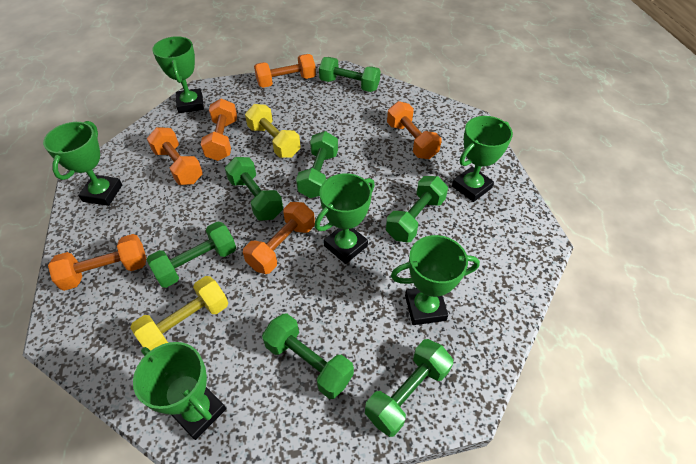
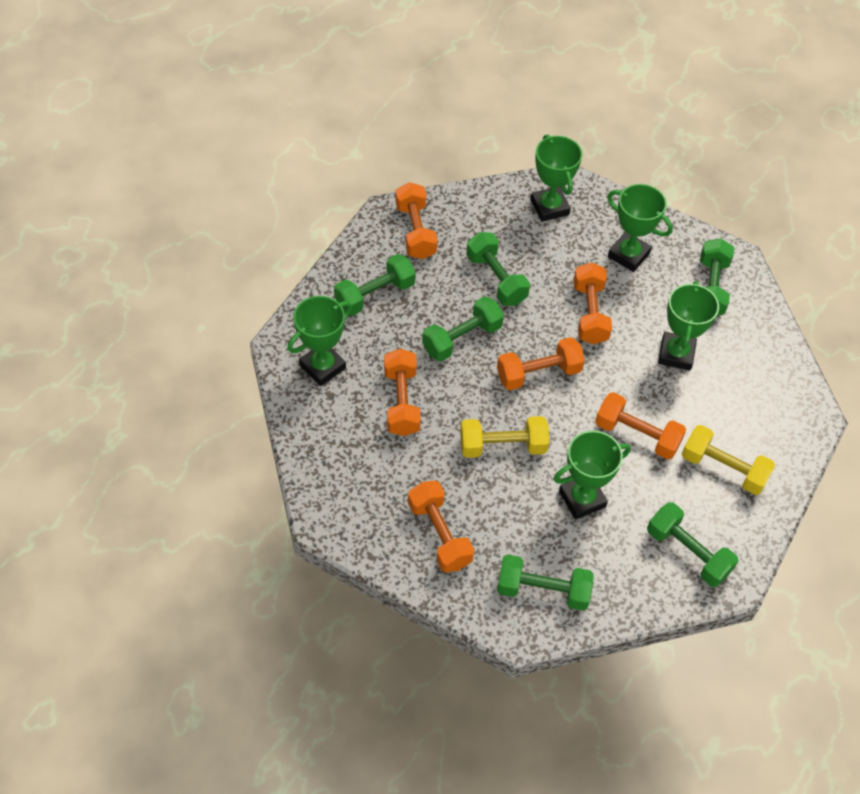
green dumbbell: 7 -> 6
green trophy: 6 -> 5

